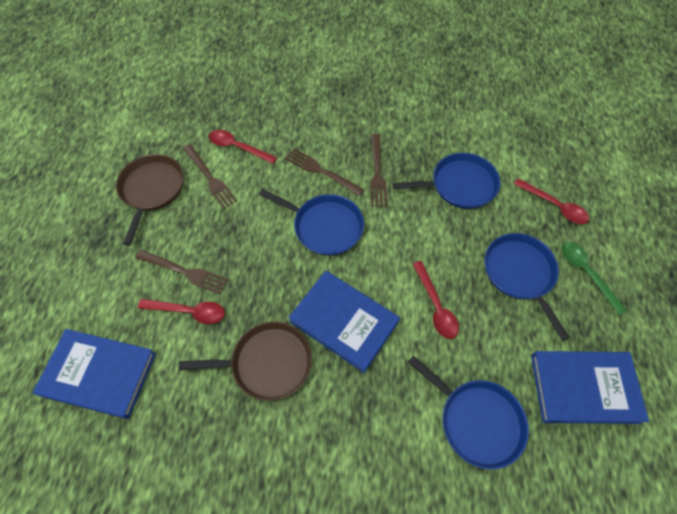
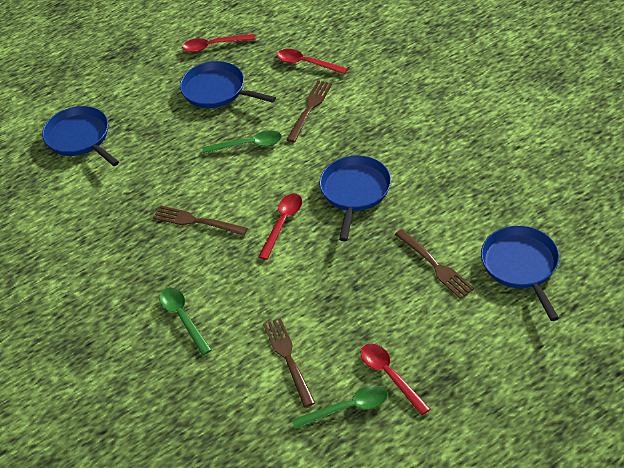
blue book: 3 -> 0
brown pan: 2 -> 0
green spoon: 1 -> 3

